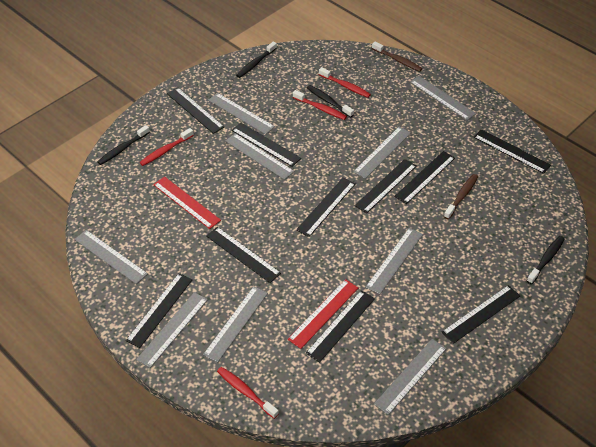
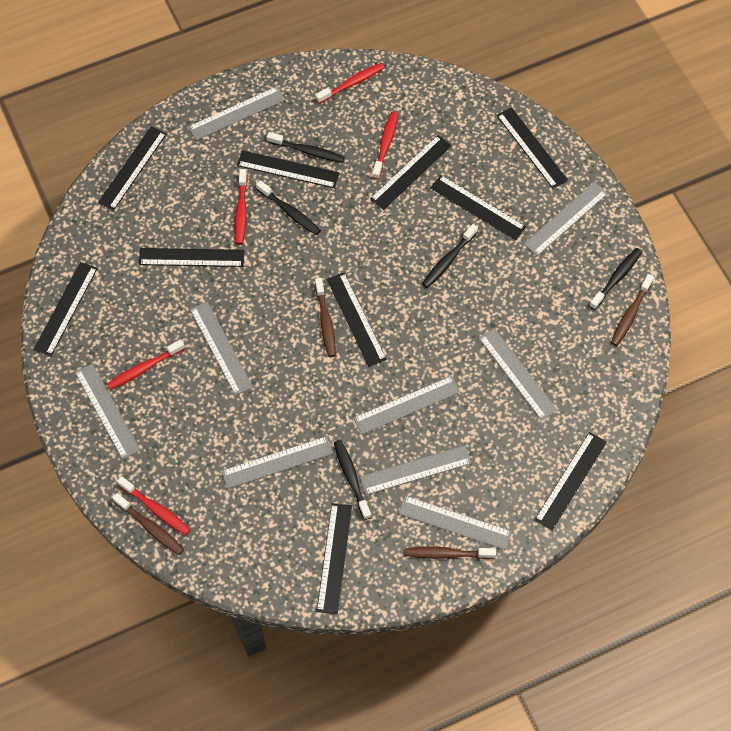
black toothbrush: 4 -> 5
brown toothbrush: 2 -> 4
red ruler: 2 -> 0
red toothbrush: 4 -> 5

